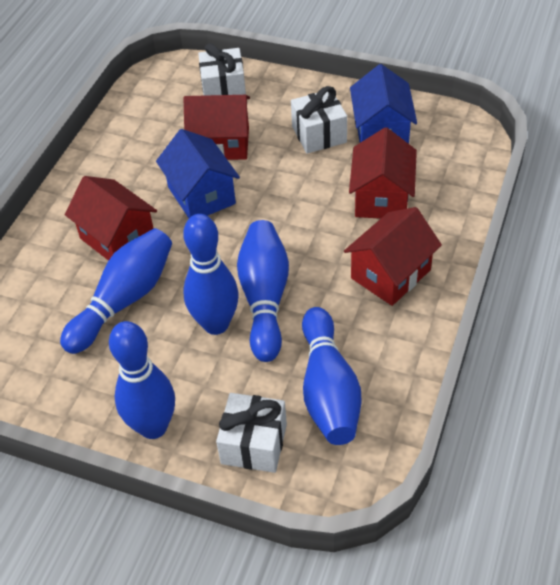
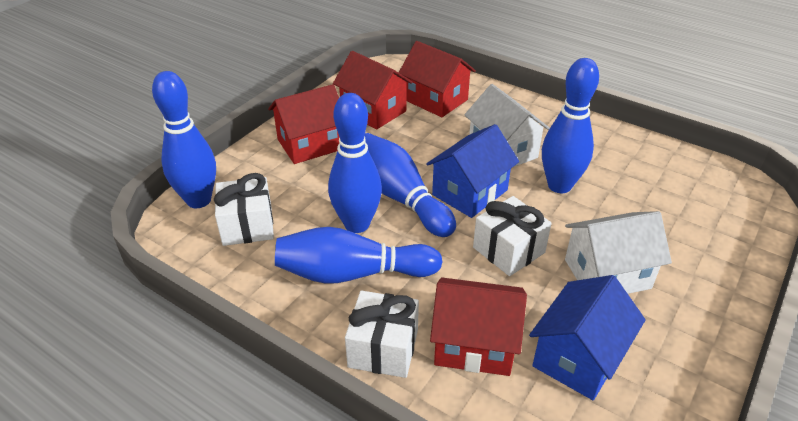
white house: 0 -> 2

